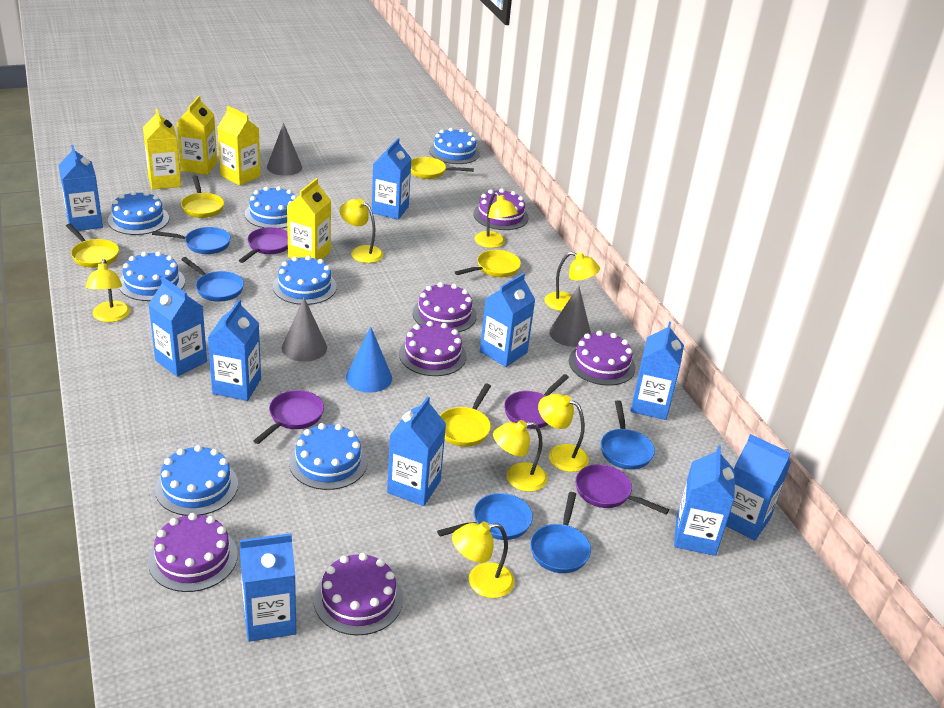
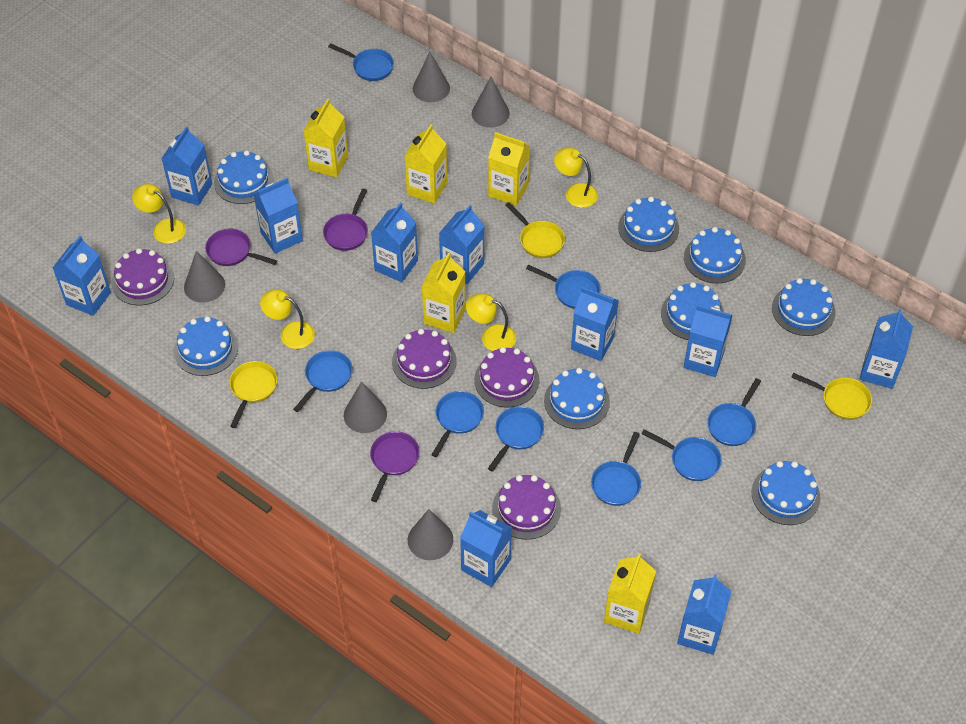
blue cake: 7 -> 8
blue cone: 1 -> 0
blue pan: 5 -> 8
grey cone: 3 -> 5
purple cake: 6 -> 4
purple pan: 4 -> 3
yellow carton: 4 -> 5
yellow lamp: 7 -> 4
yellow pan: 5 -> 3

